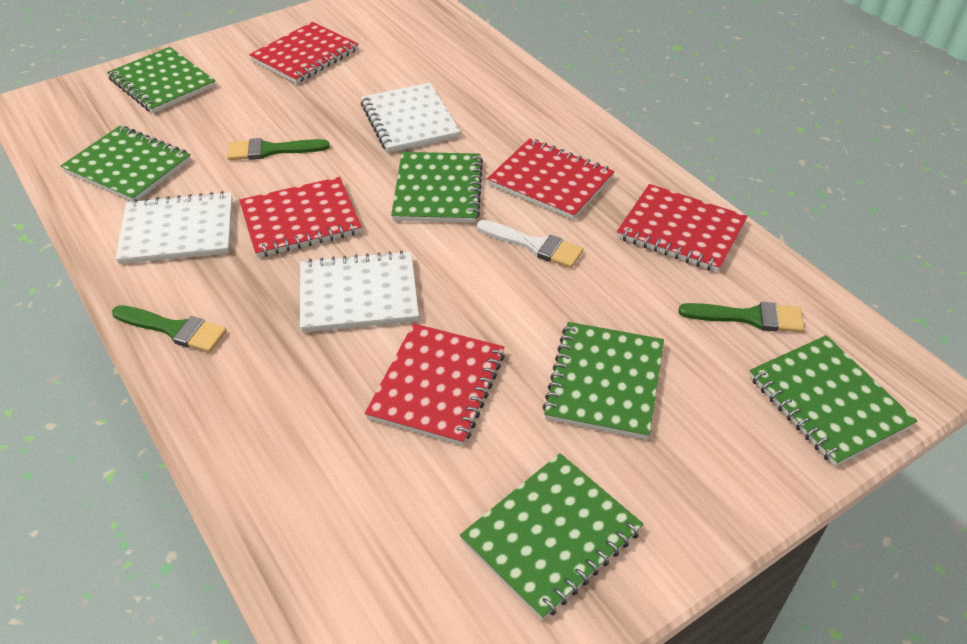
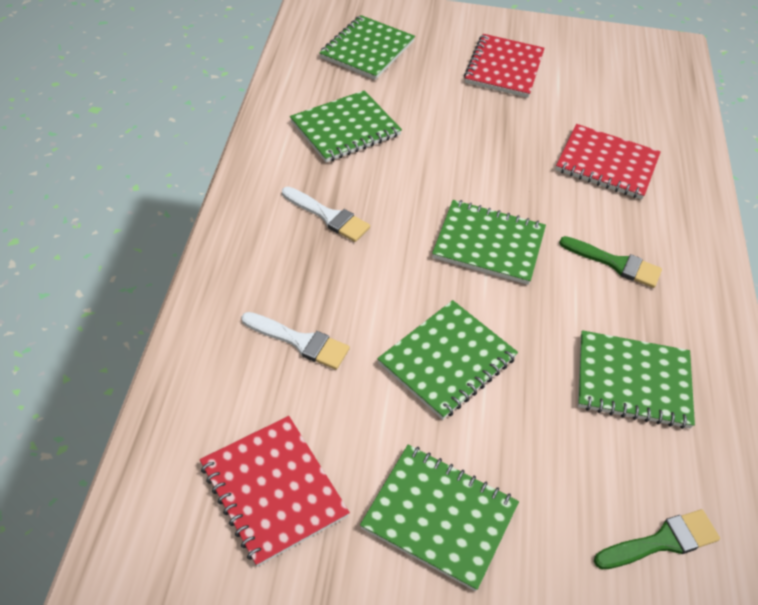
green brush: 3 -> 2
red notebook: 5 -> 3
white brush: 1 -> 2
white notebook: 3 -> 0

